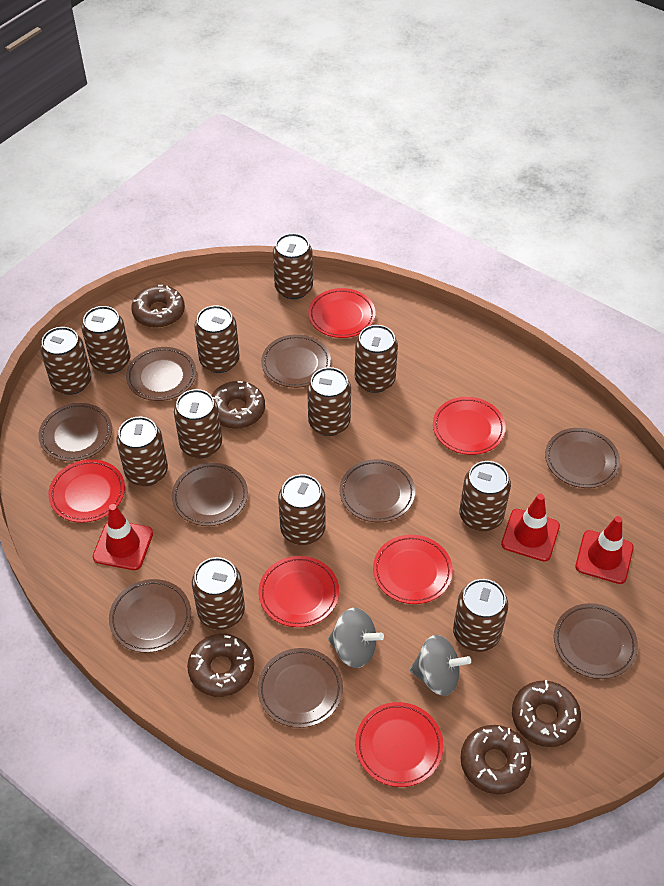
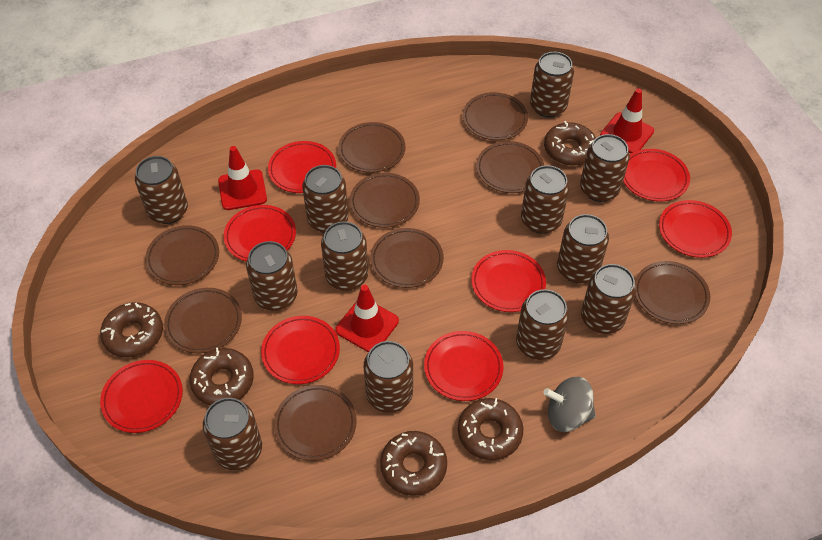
grey spinning top: 2 -> 1
red plate: 6 -> 8

